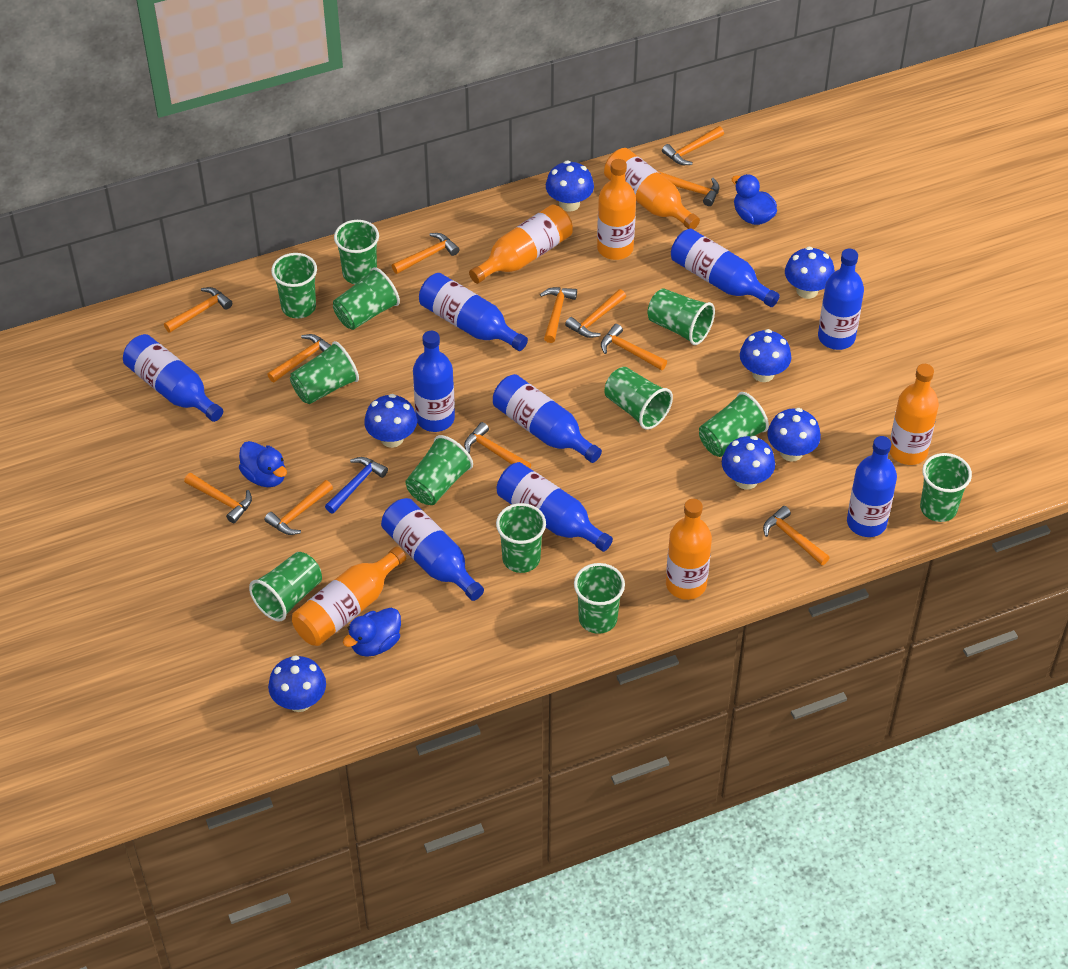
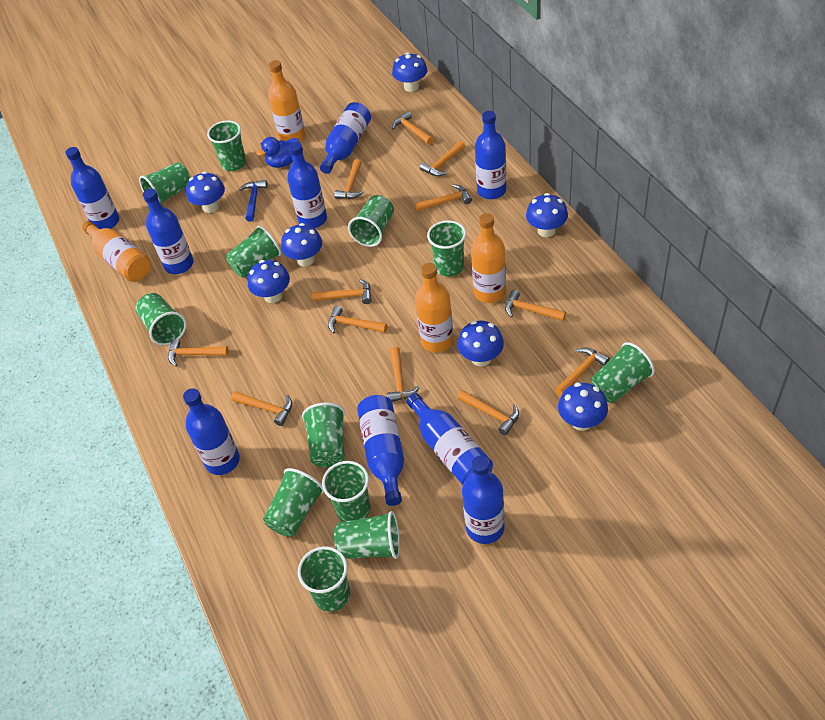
blue duck: 3 -> 1
orange bottle: 6 -> 4

